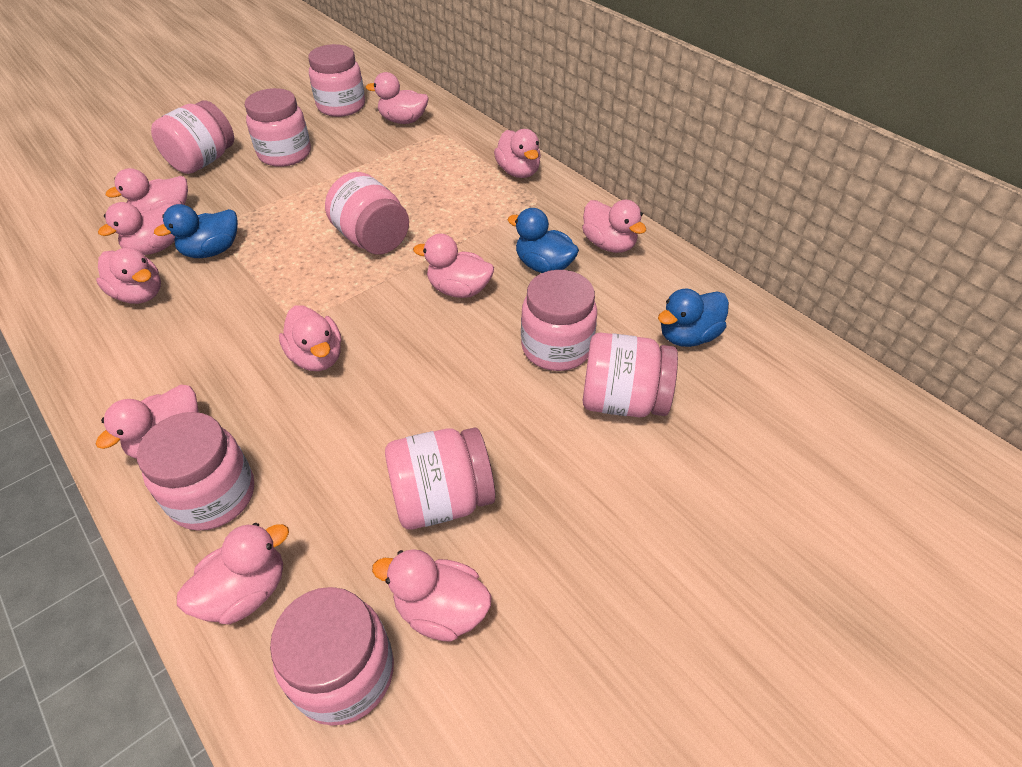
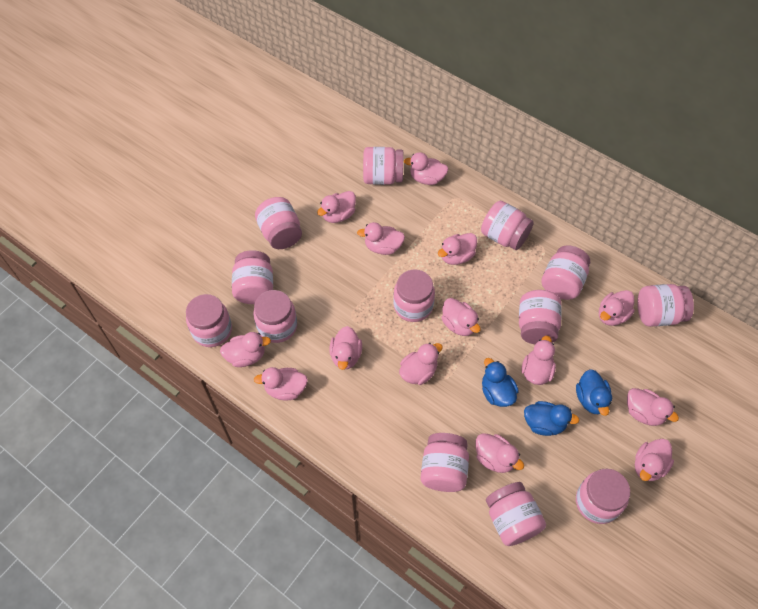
pink duck: 11 -> 14
pink jar: 9 -> 13

